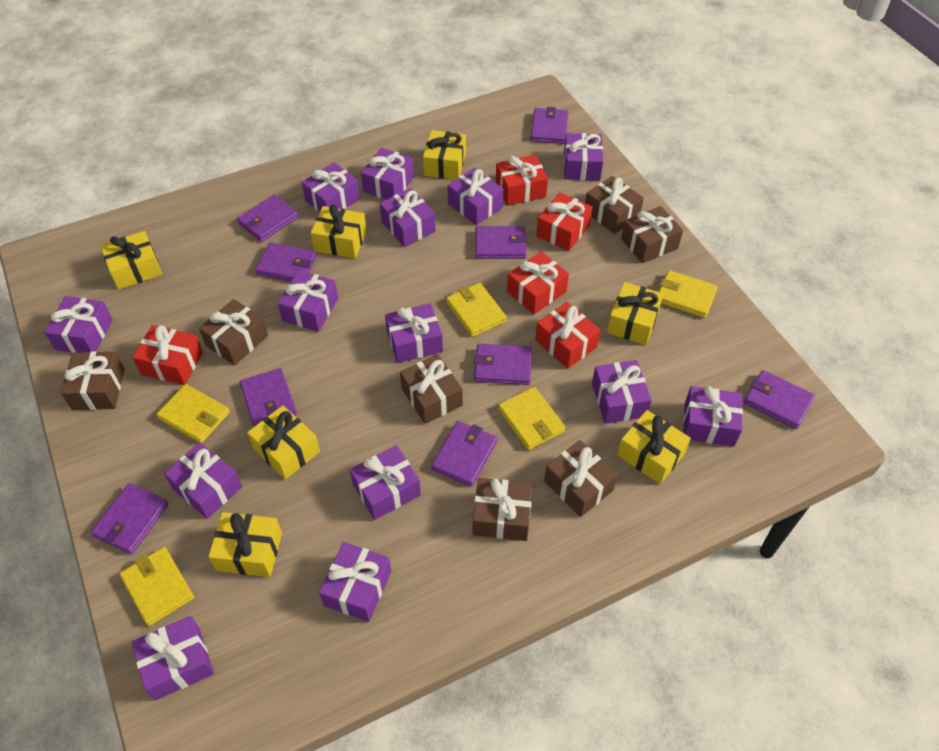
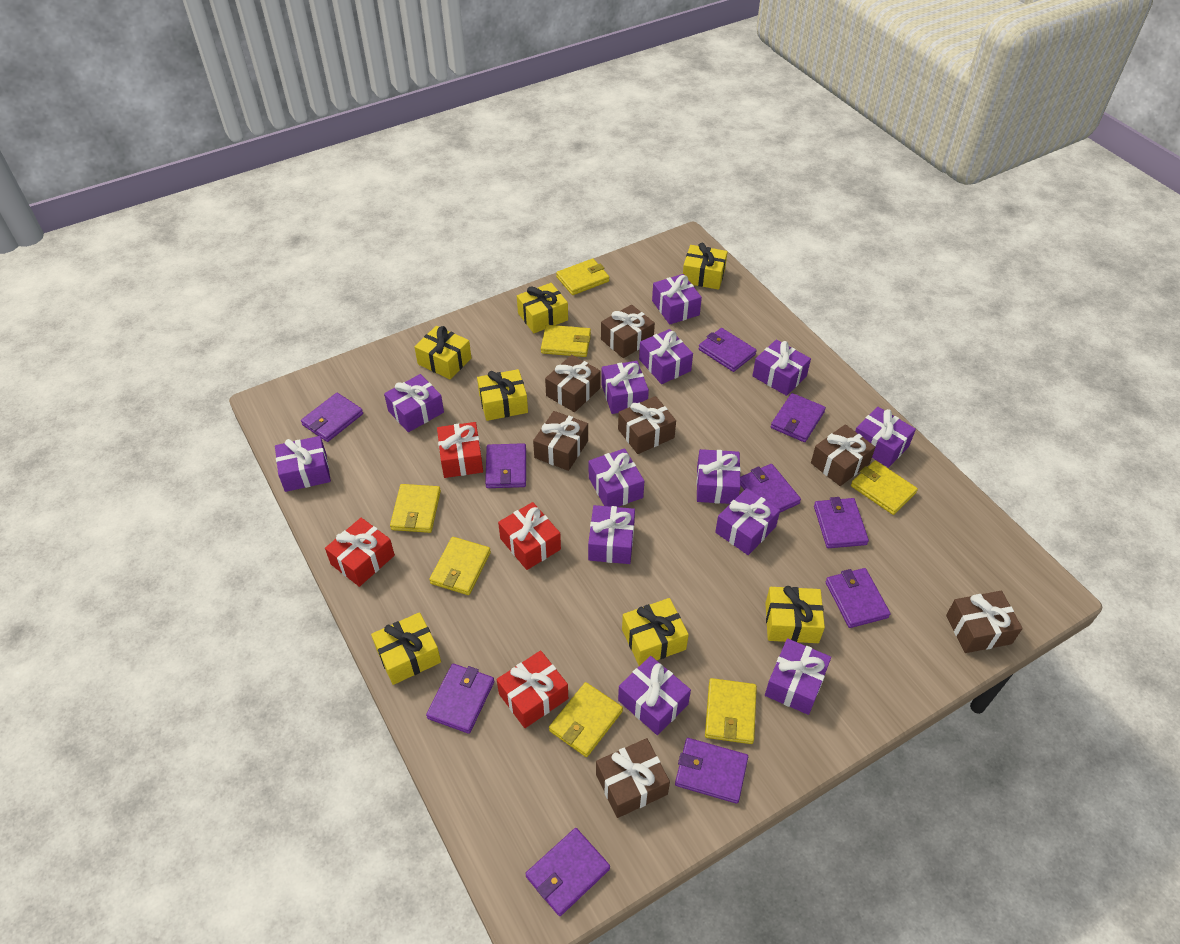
purple gift: 14 -> 13
purple wallet: 9 -> 10
red gift: 5 -> 4
yellow wallet: 5 -> 7

